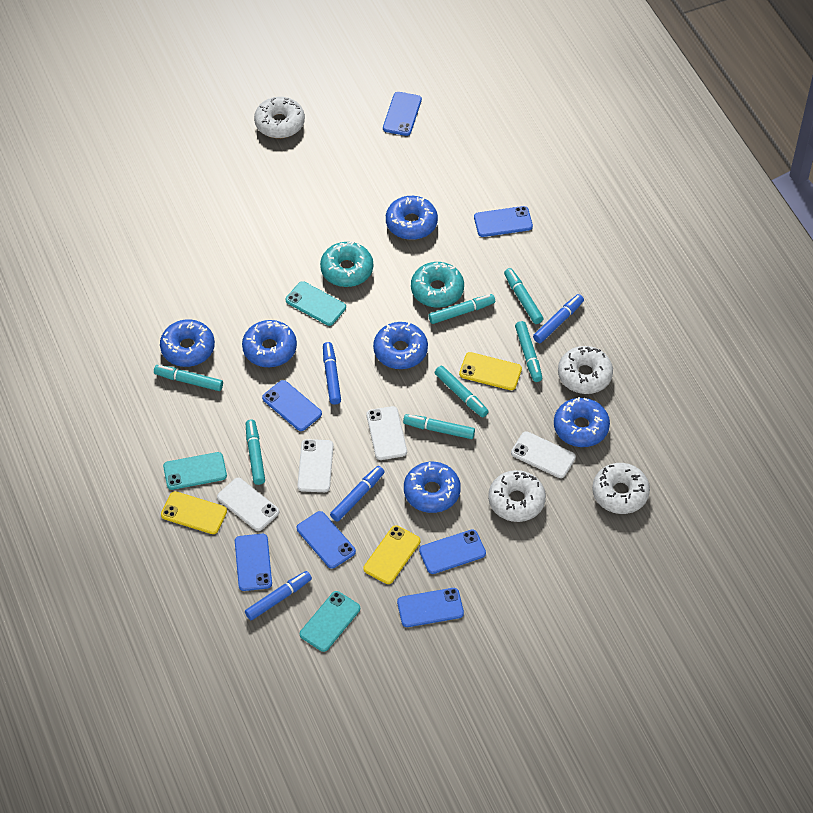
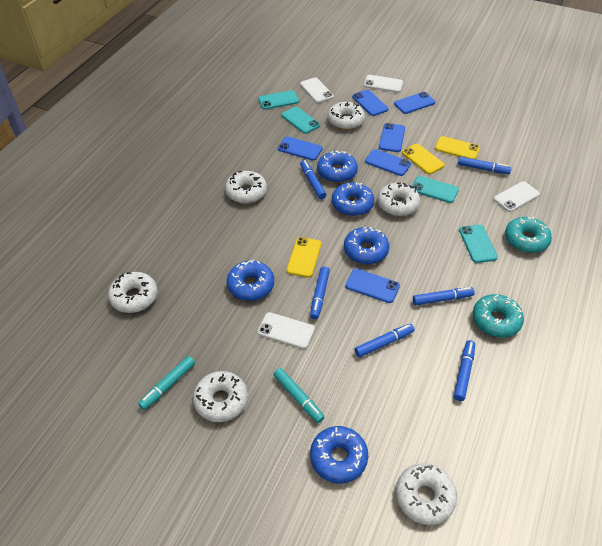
blue donut: 6 -> 5
blue marker: 4 -> 6
blue phone: 7 -> 6
turquoise marker: 7 -> 2
turquoise phone: 3 -> 4
white donut: 4 -> 6

